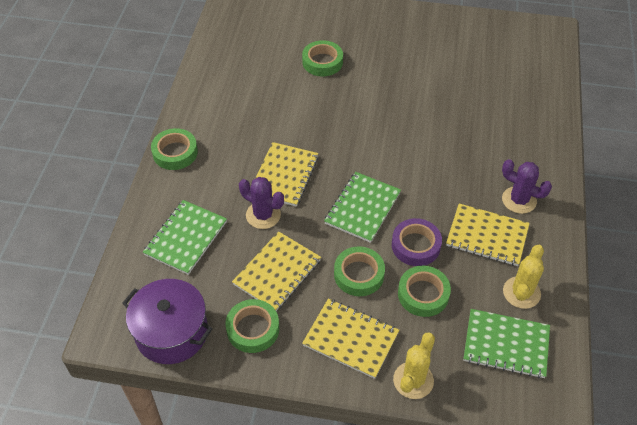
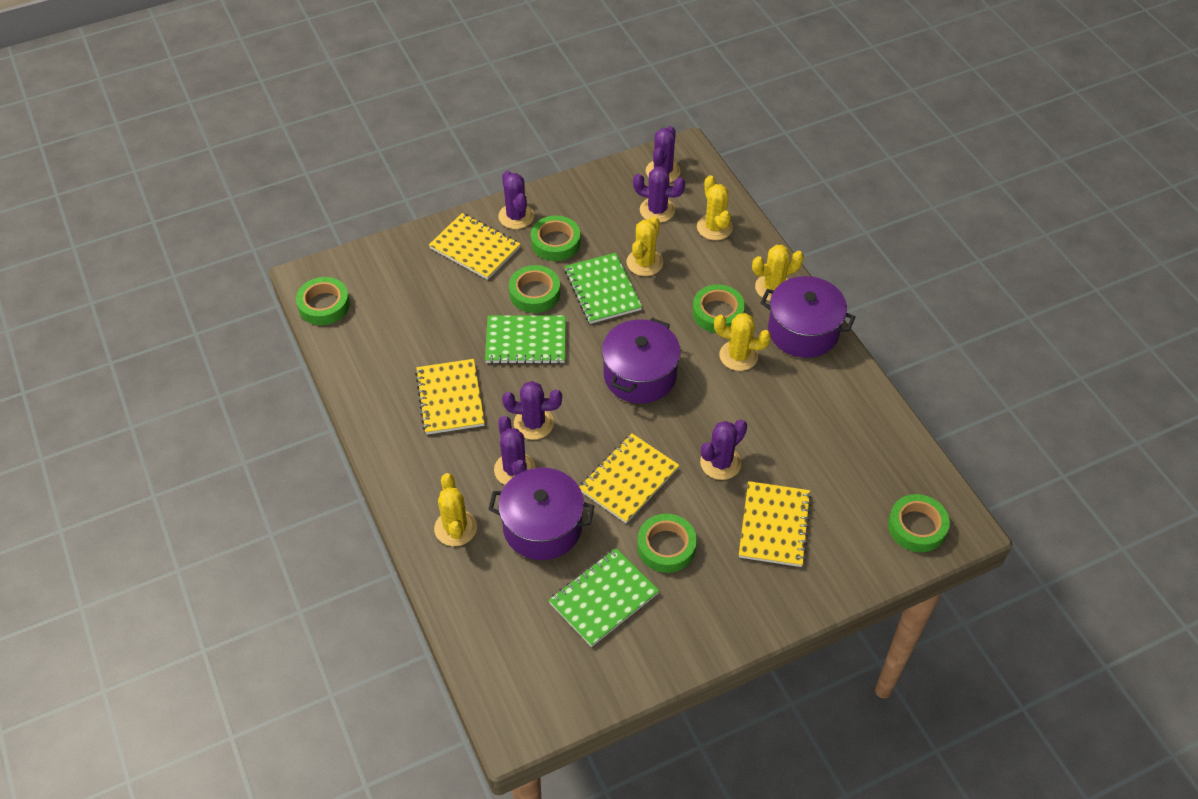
green tape: 5 -> 6
purple cactus: 2 -> 6
purple pot: 1 -> 3
purple tape: 1 -> 0
yellow cactus: 2 -> 5

